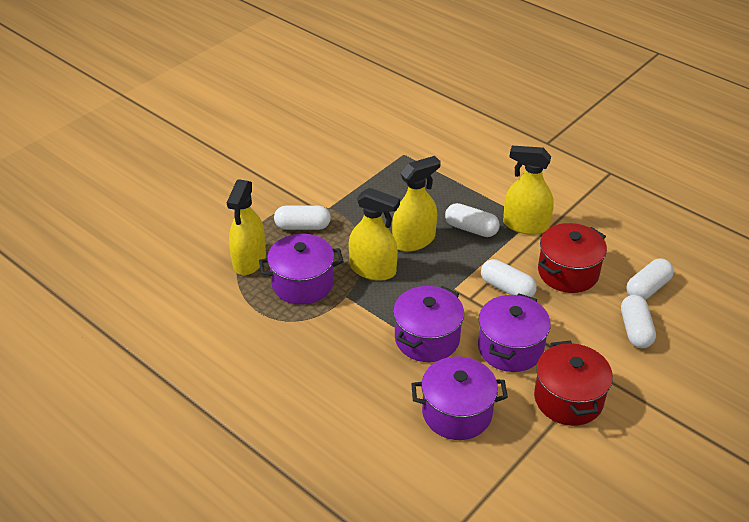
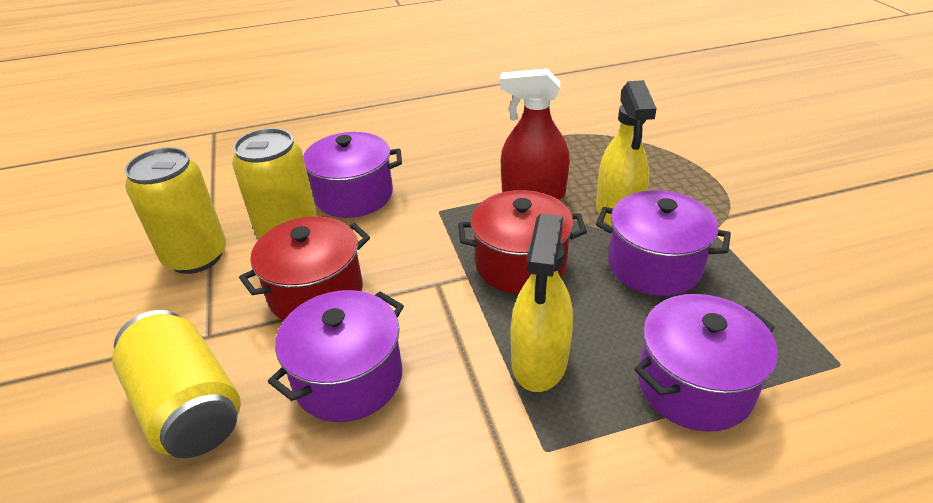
red spray bottle: 0 -> 1
white capsule: 5 -> 0
yellow can: 0 -> 3
yellow spray bottle: 4 -> 2

